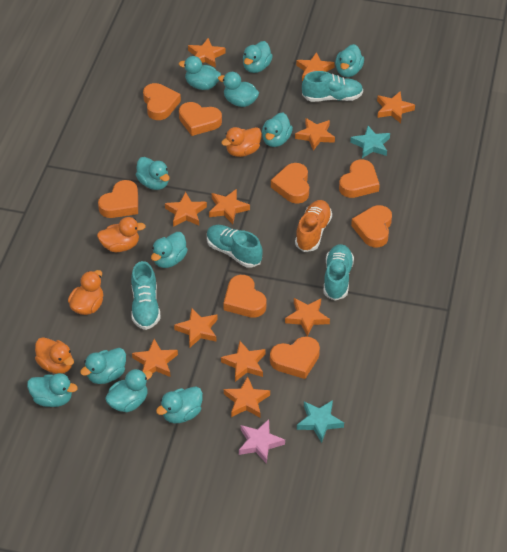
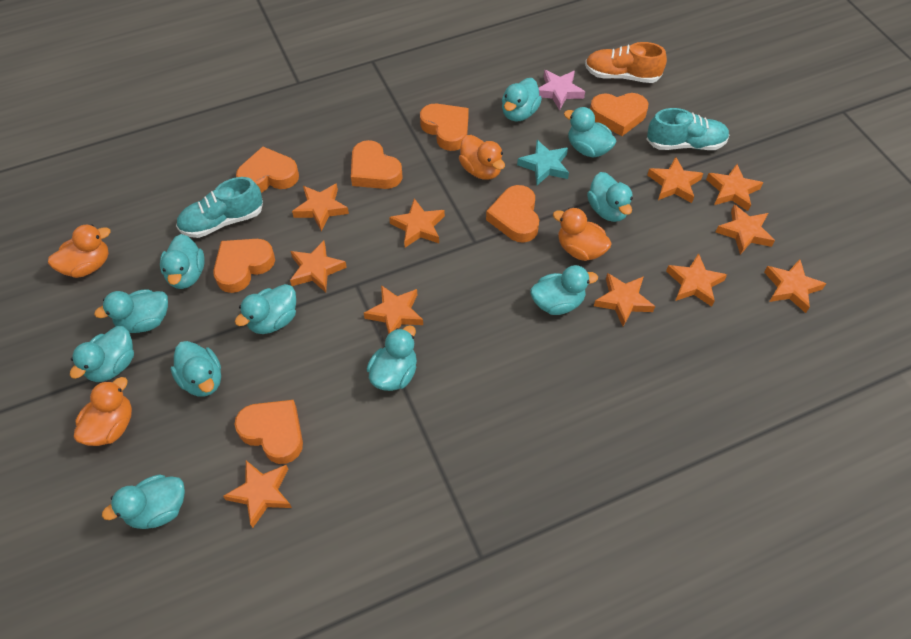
orange heart: 8 -> 7
turquoise shoe: 4 -> 2
turquoise star: 2 -> 1

